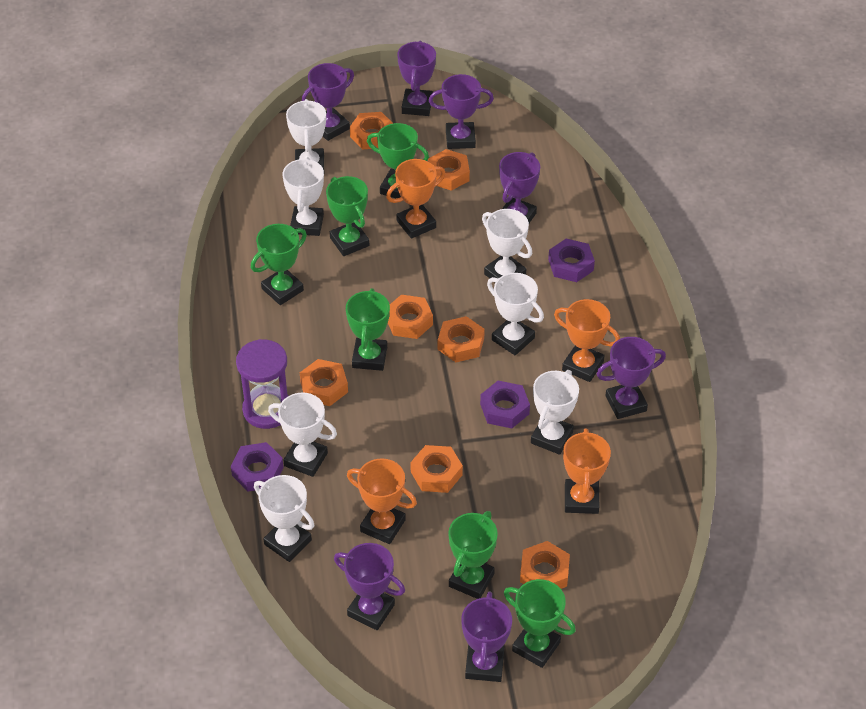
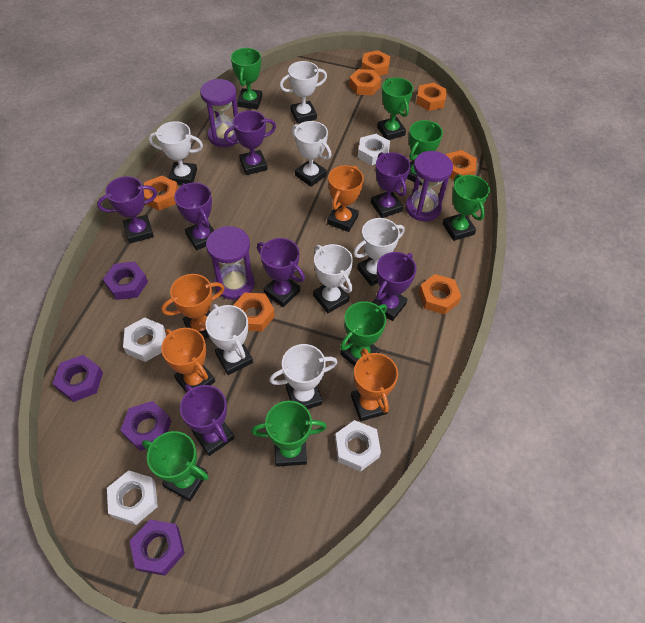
green trophy: 6 -> 7
purple hourglass: 1 -> 3
purple nut: 3 -> 4
white nut: 0 -> 4

